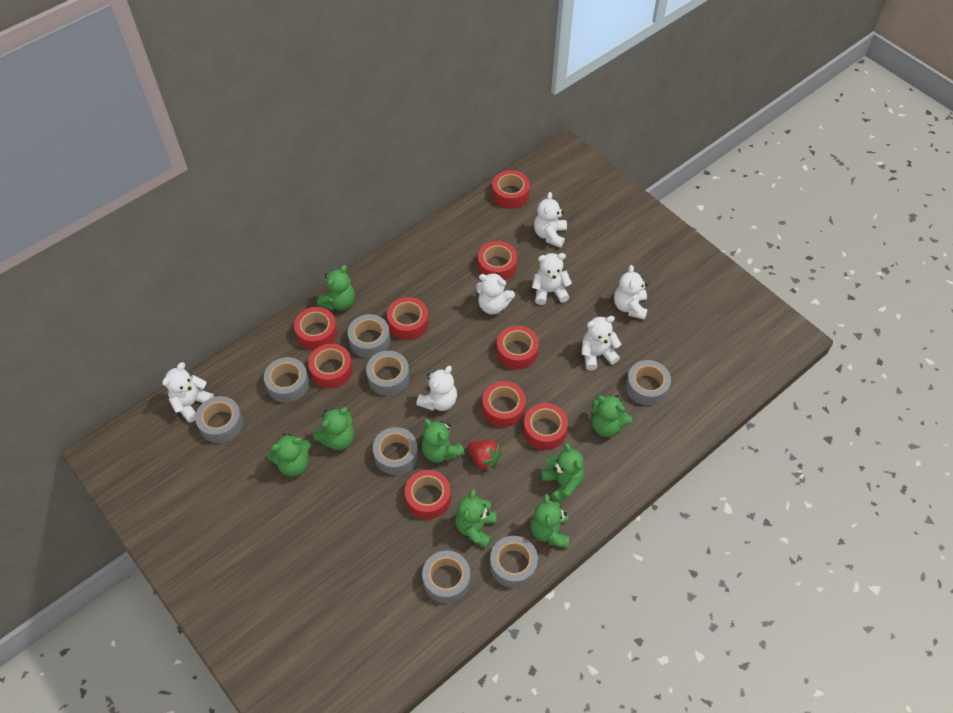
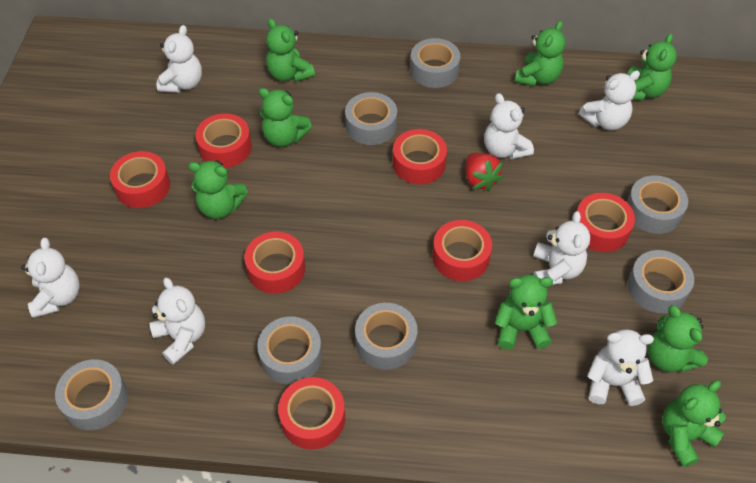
grey tape: 8 -> 7
red tape: 9 -> 7

